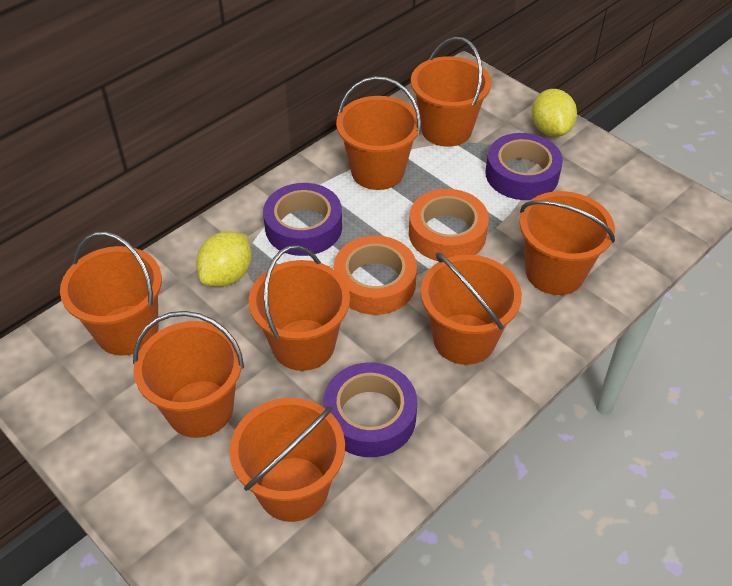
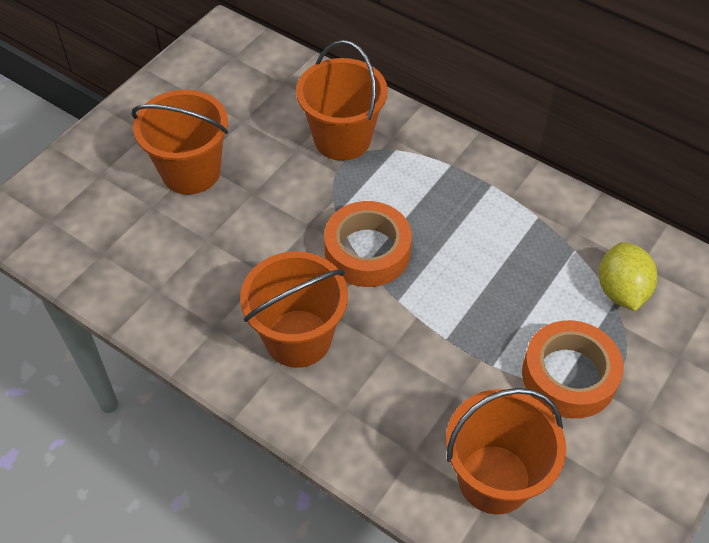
orange bucket: 8 -> 4
purple tape: 3 -> 0
yellow lemon: 2 -> 1

